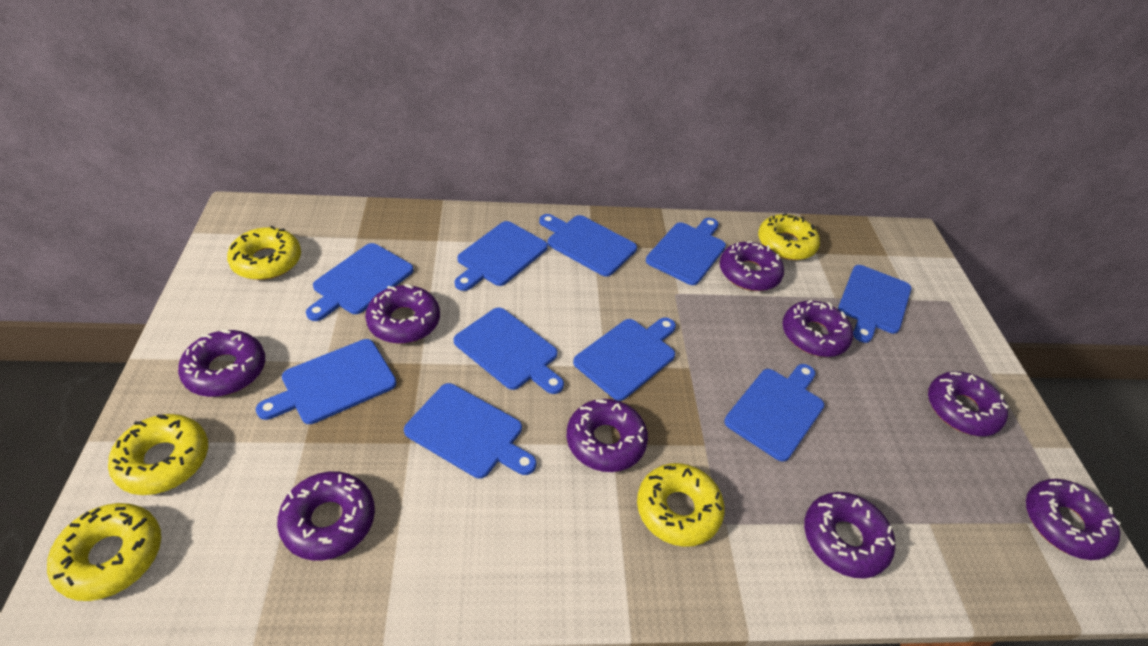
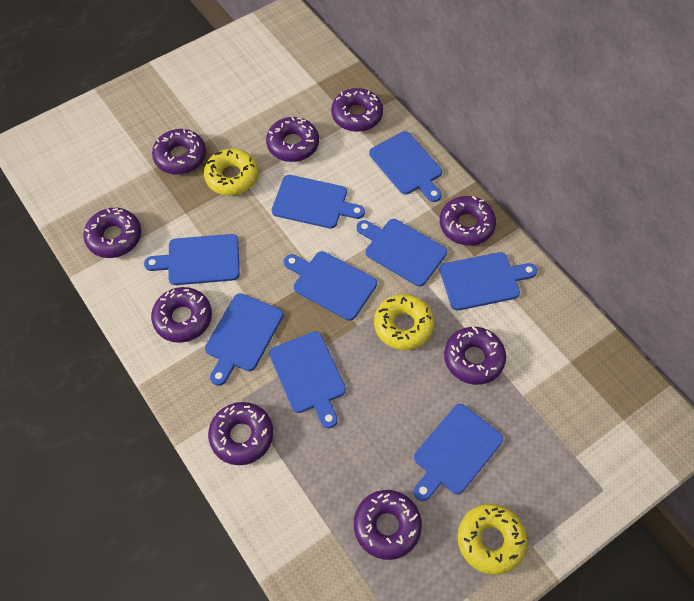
blue cutting board: 10 -> 9
yellow donut: 5 -> 3

